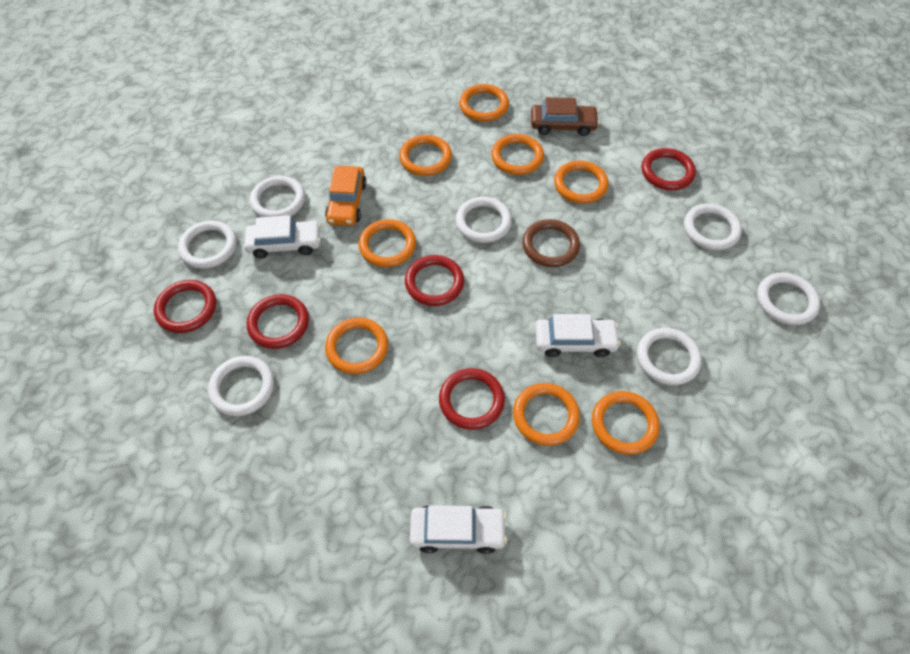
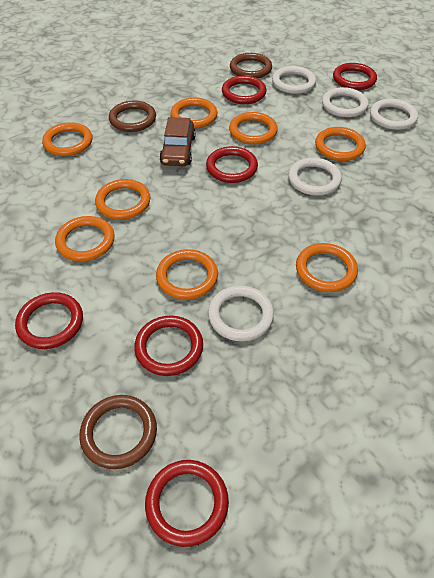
brown ring: 1 -> 3
orange car: 1 -> 0
red ring: 5 -> 6
white car: 3 -> 0
white ring: 7 -> 5

